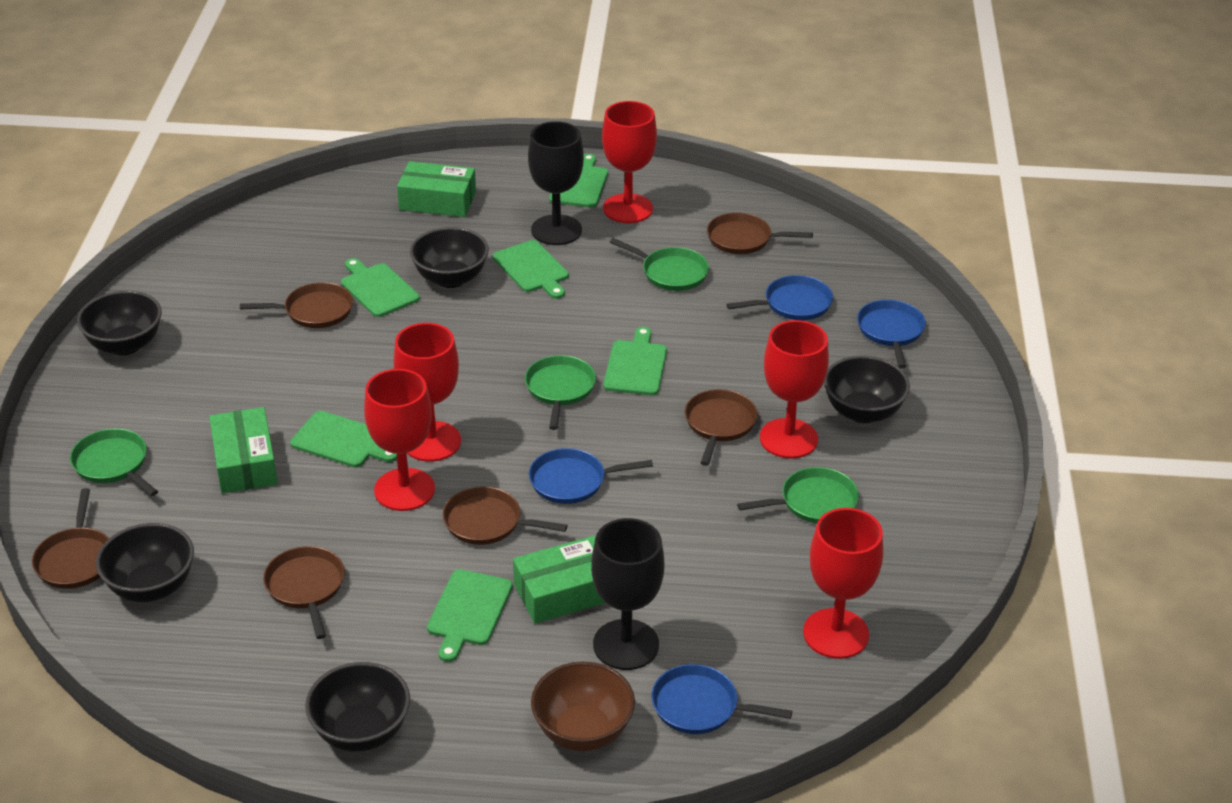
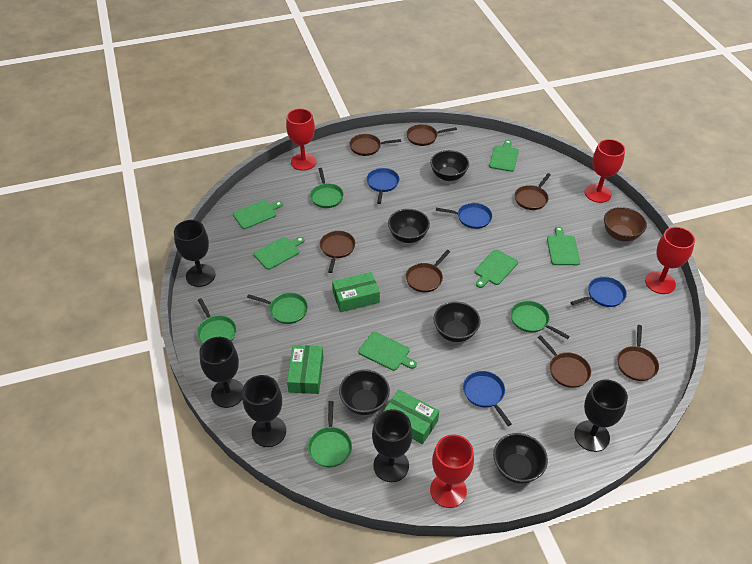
black goblet: 2 -> 5
brown pan: 6 -> 7
green pan: 4 -> 5
red goblet: 5 -> 4

